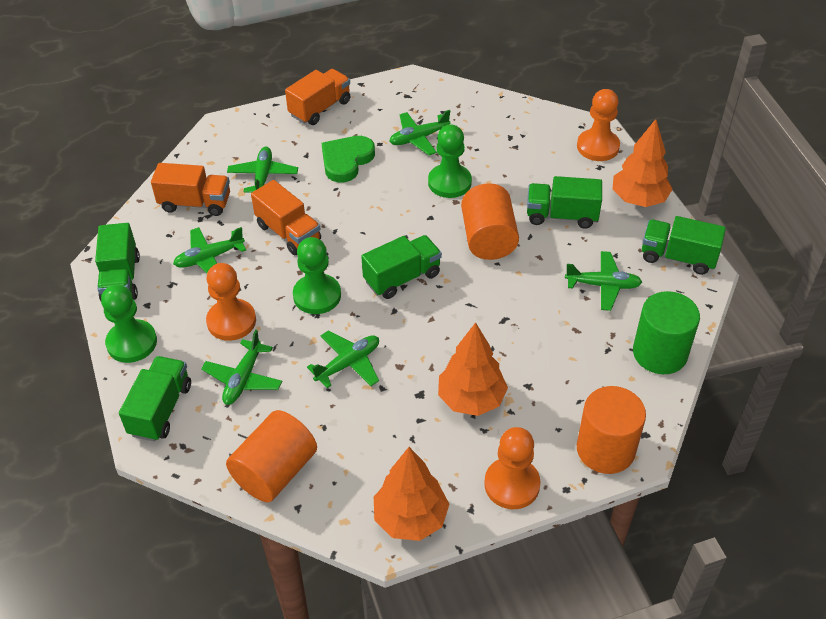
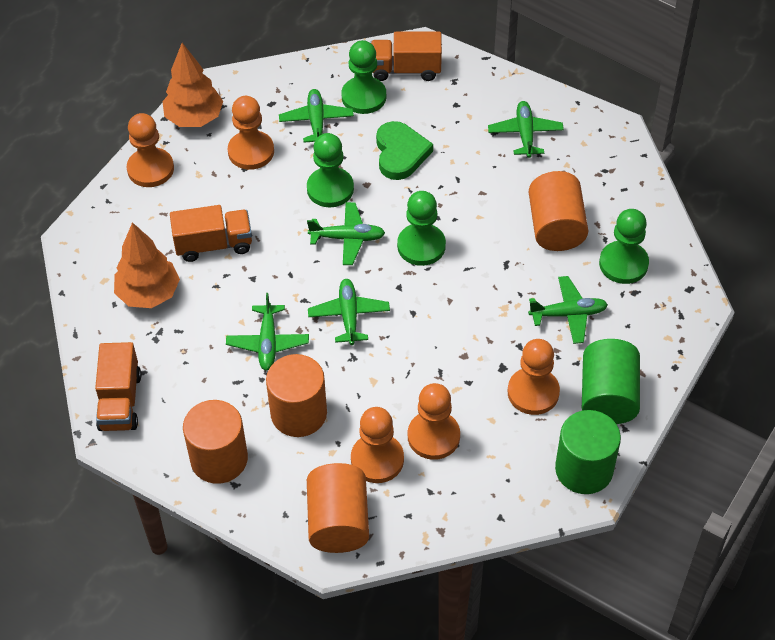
green cylinder: 1 -> 2
green pawn: 3 -> 4
green truck: 5 -> 0
orange cylinder: 3 -> 4
orange pawn: 3 -> 5
orange tree: 3 -> 2

